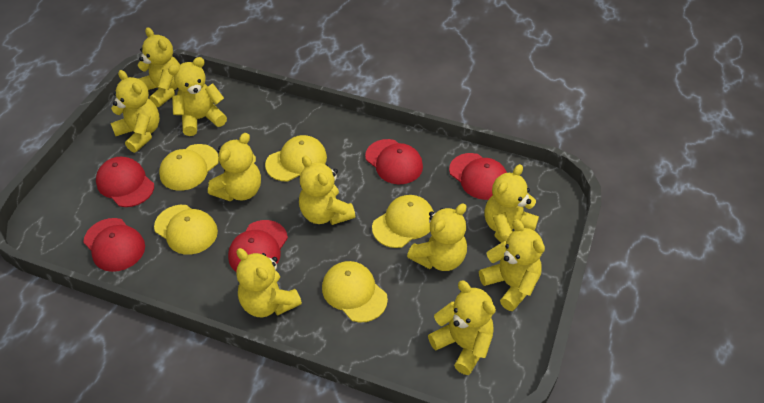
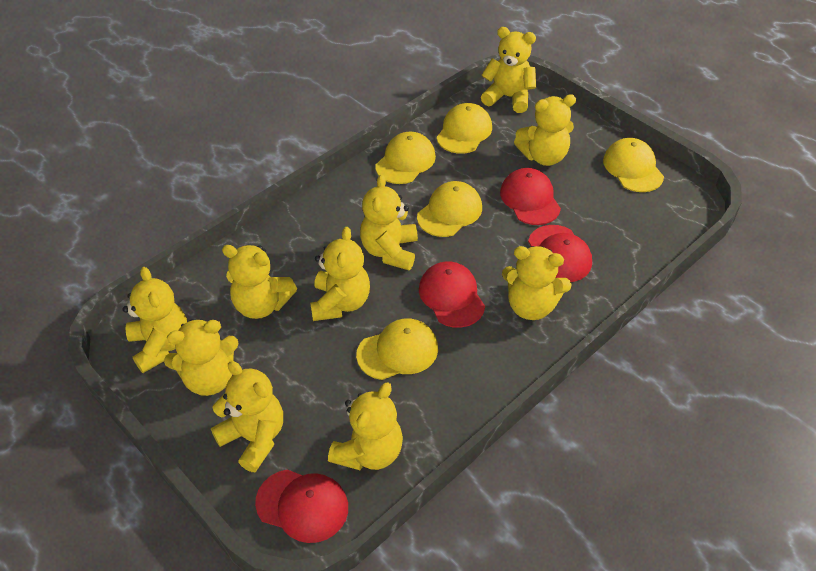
red cap: 5 -> 4

